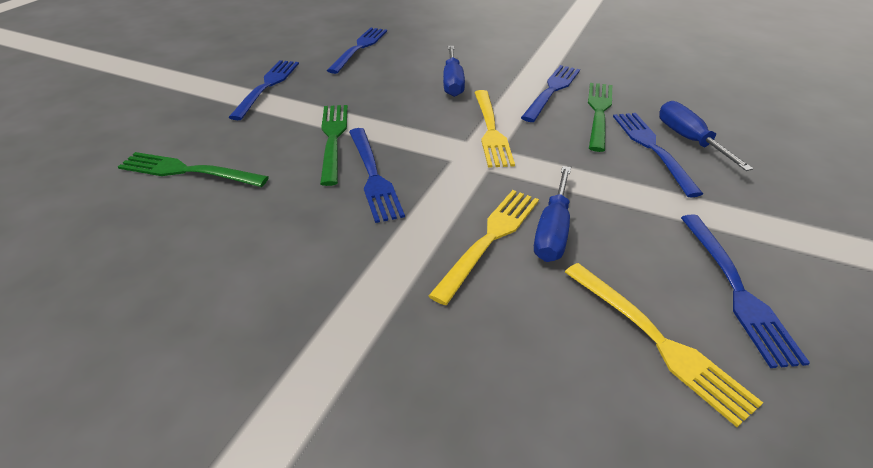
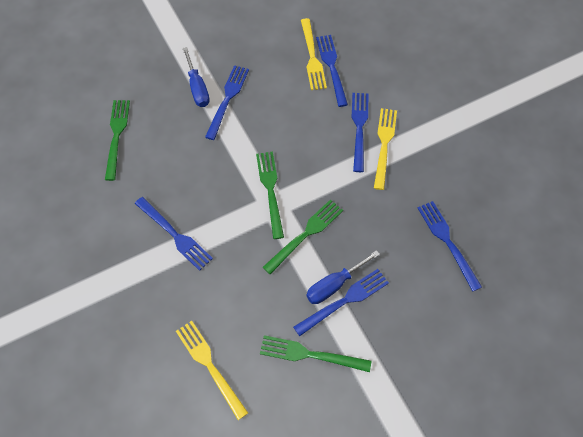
blue screwdriver: 3 -> 2
green fork: 3 -> 4

